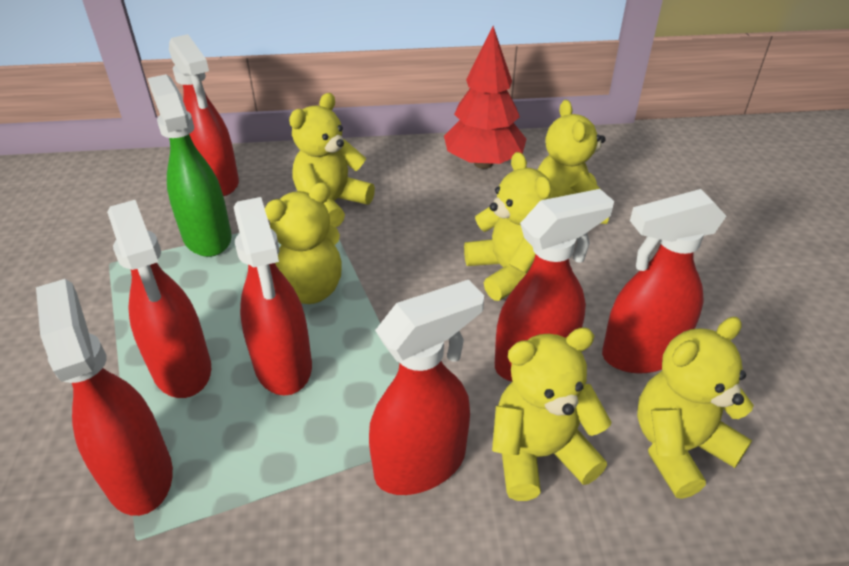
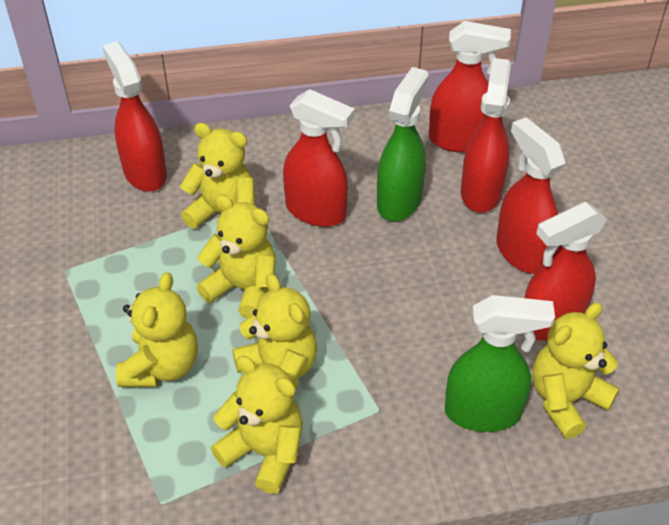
green spray bottle: 1 -> 2
red spray bottle: 7 -> 6
red tree: 1 -> 0

